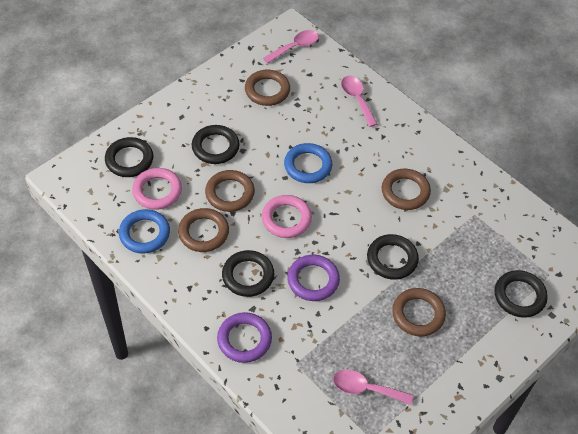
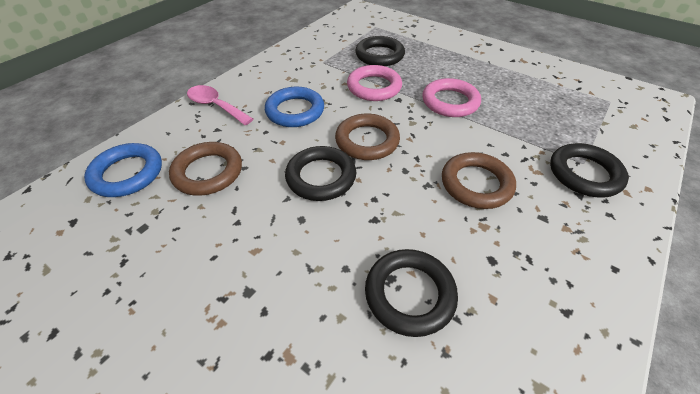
black ring: 5 -> 4
brown ring: 5 -> 3
pink spoon: 3 -> 1
purple ring: 2 -> 0

